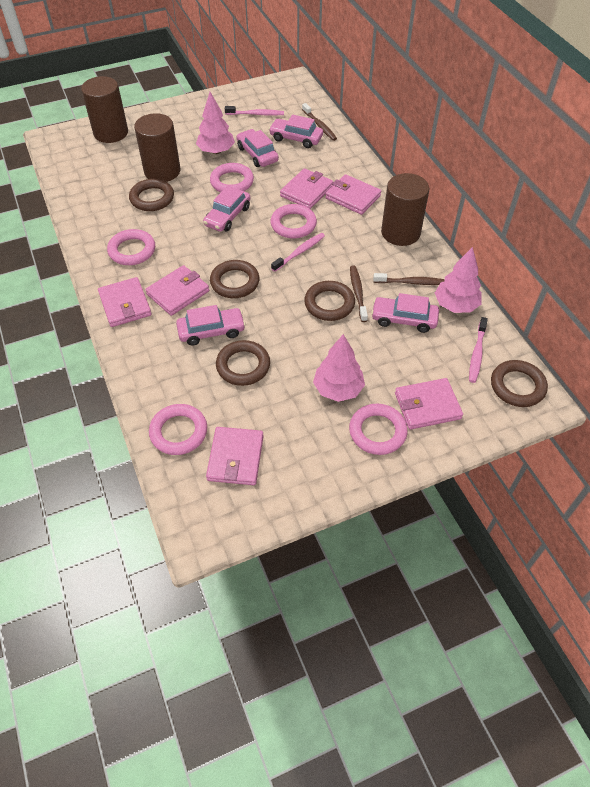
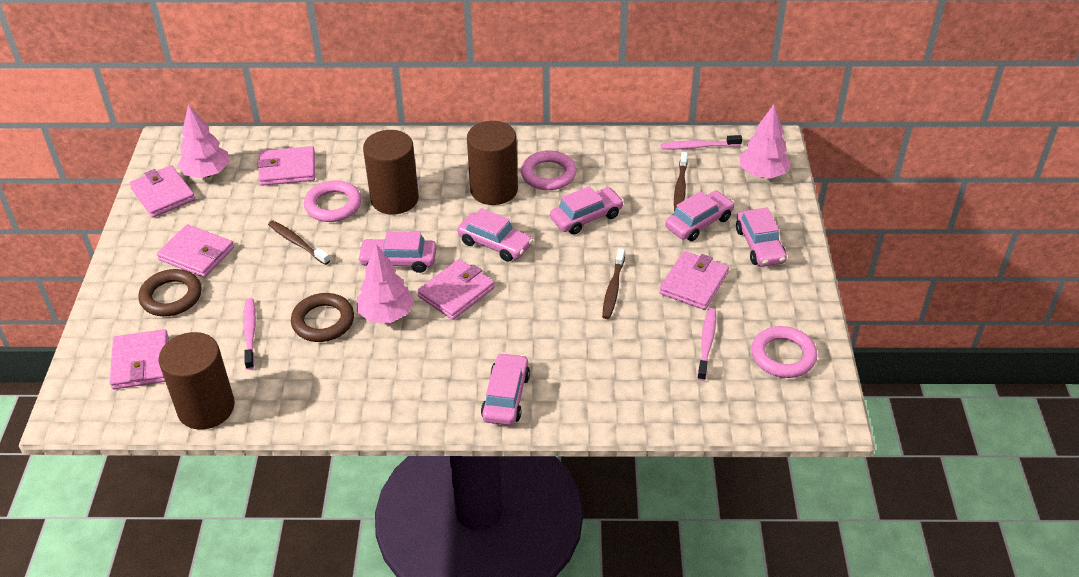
brown ring: 5 -> 2
pink car: 5 -> 6
pink ring: 5 -> 3

